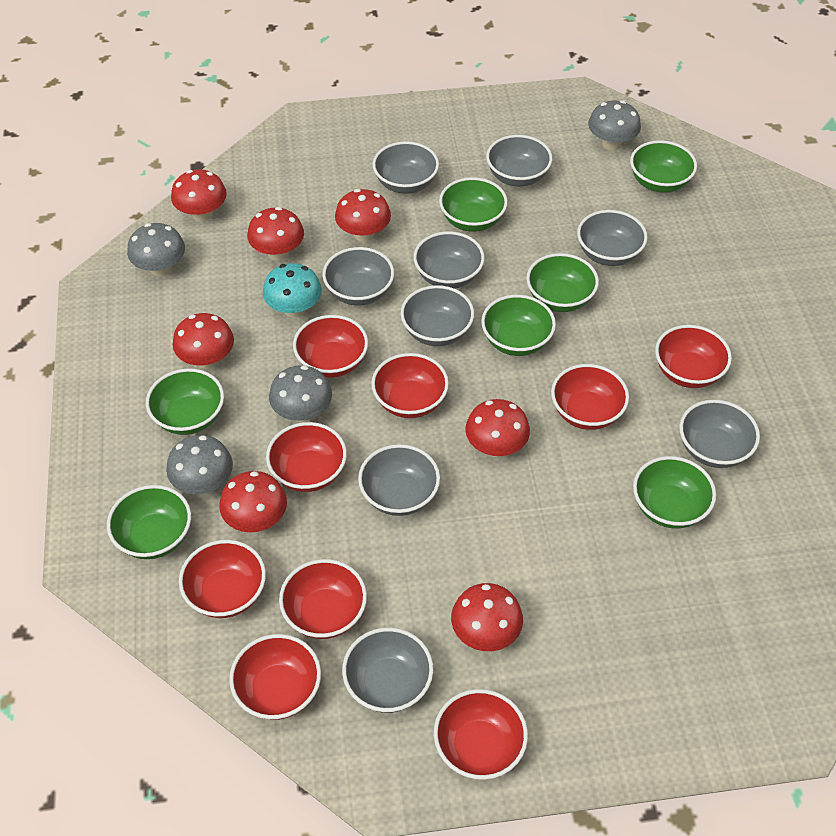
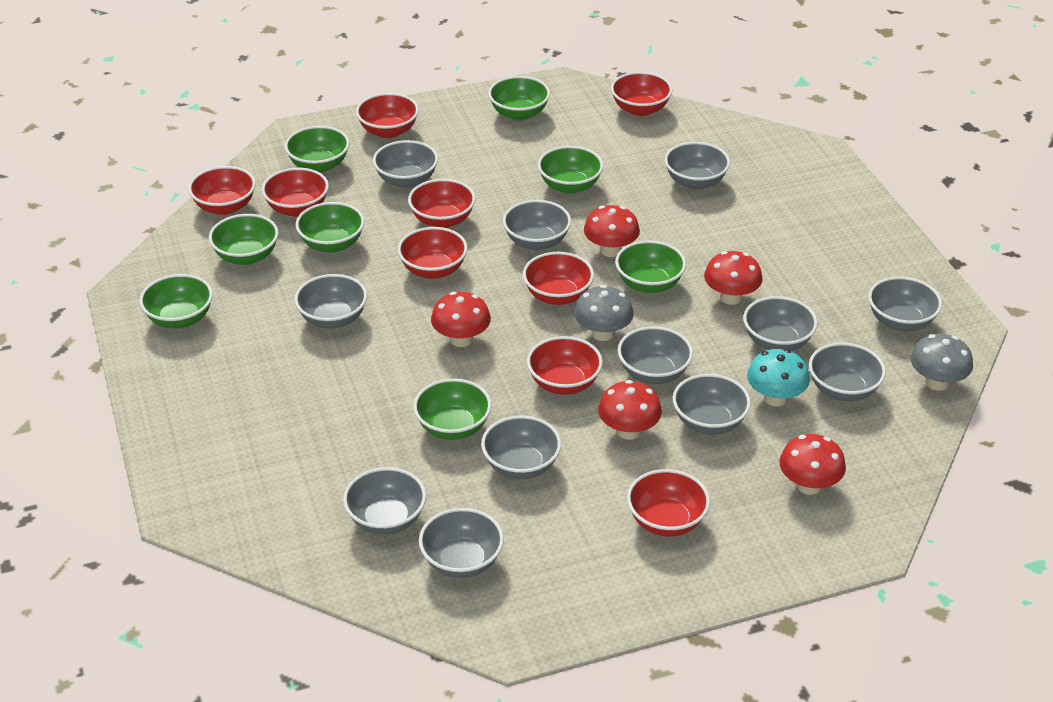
green bowl: 7 -> 8
grey bowl: 9 -> 12
grey mushroom: 4 -> 2
red mushroom: 7 -> 5

